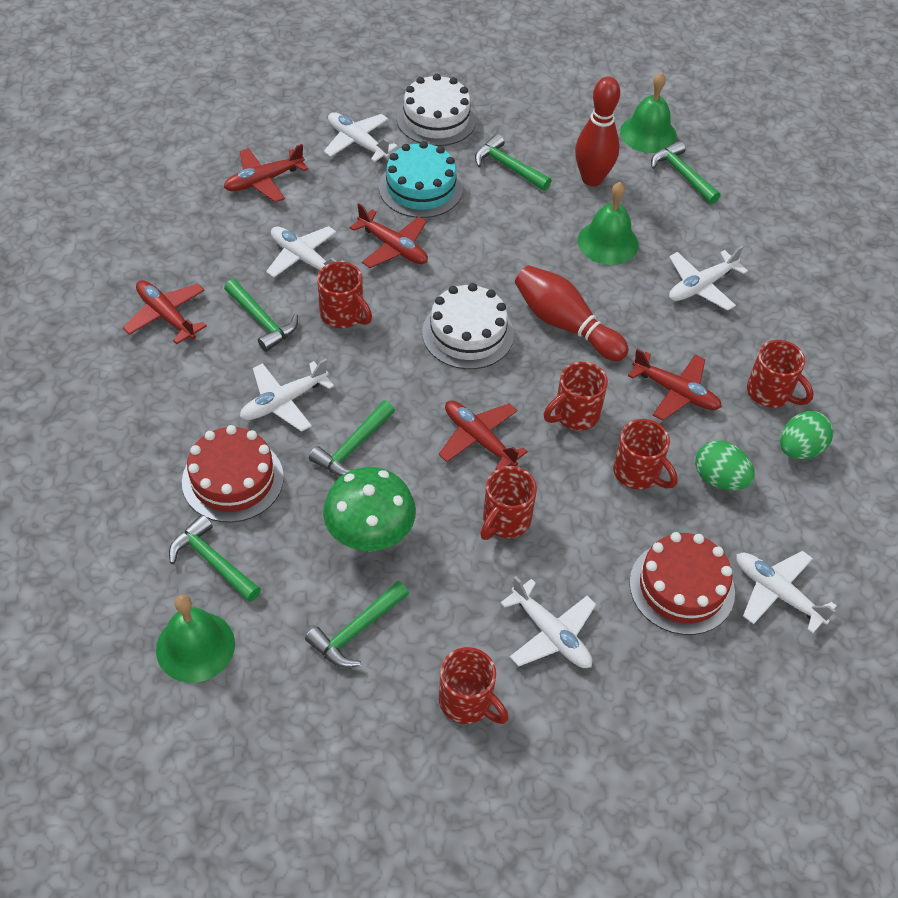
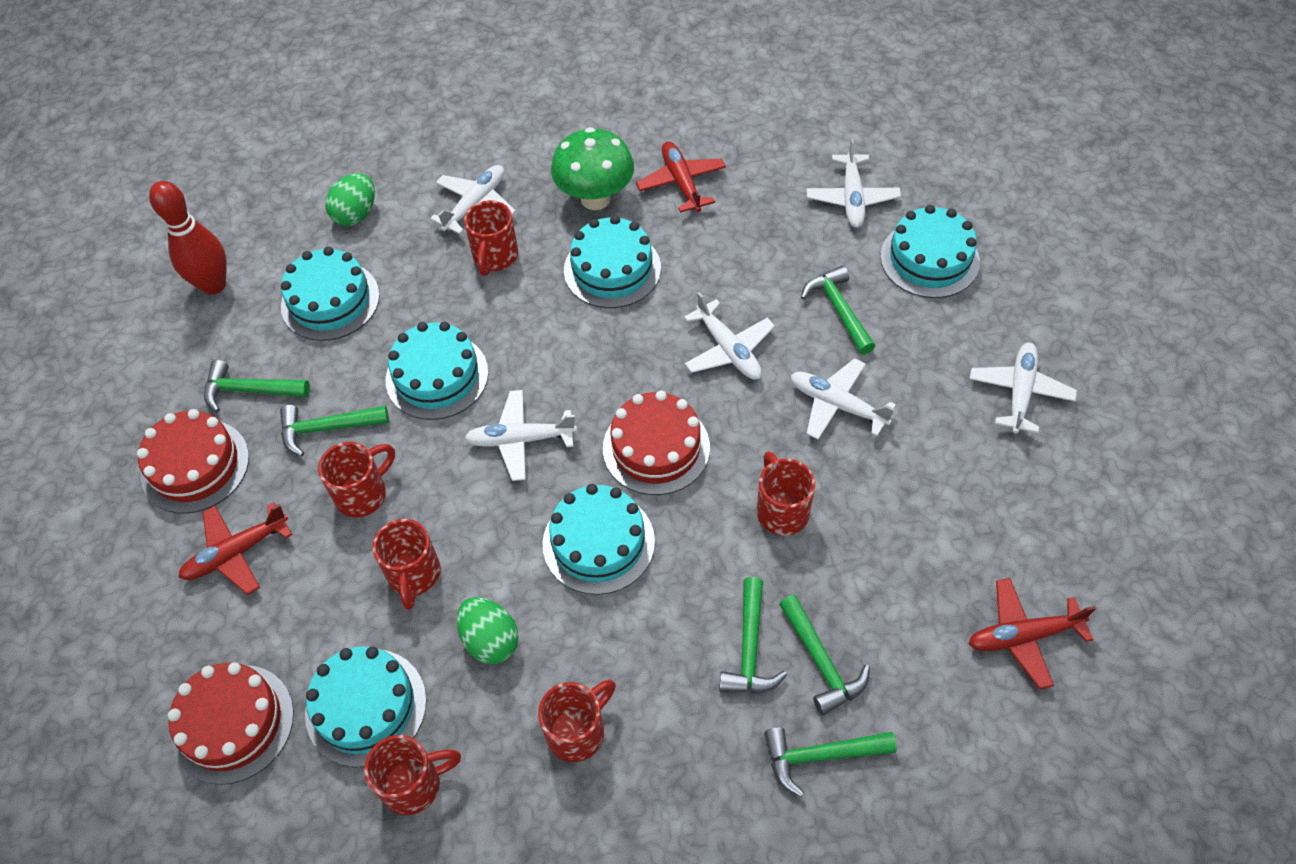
green bell: 3 -> 0
red bowling pin: 2 -> 1
red cake: 2 -> 3
red plane: 5 -> 3
turquoise cake: 1 -> 6
white cake: 2 -> 0

